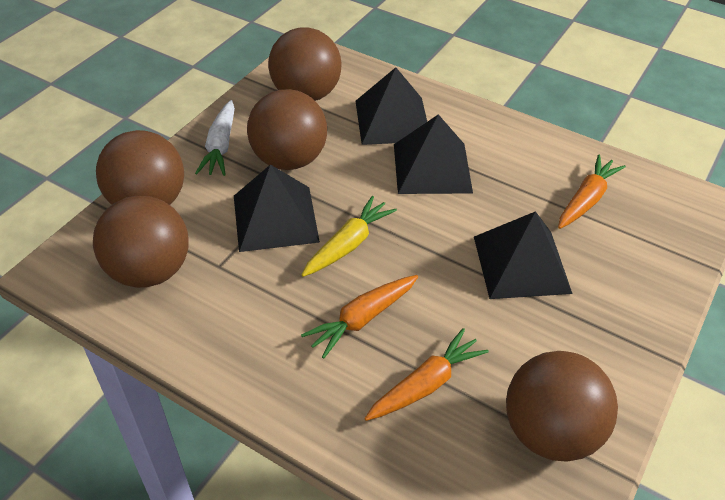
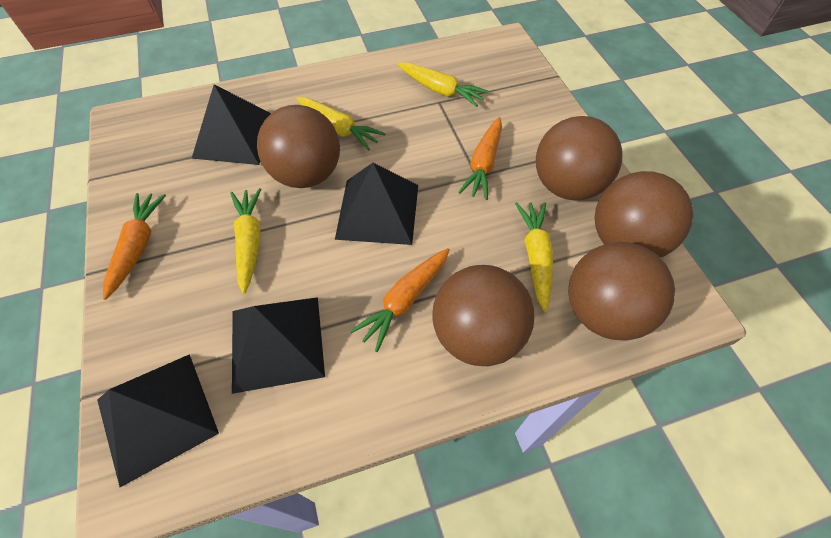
white carrot: 1 -> 0
yellow carrot: 1 -> 4

